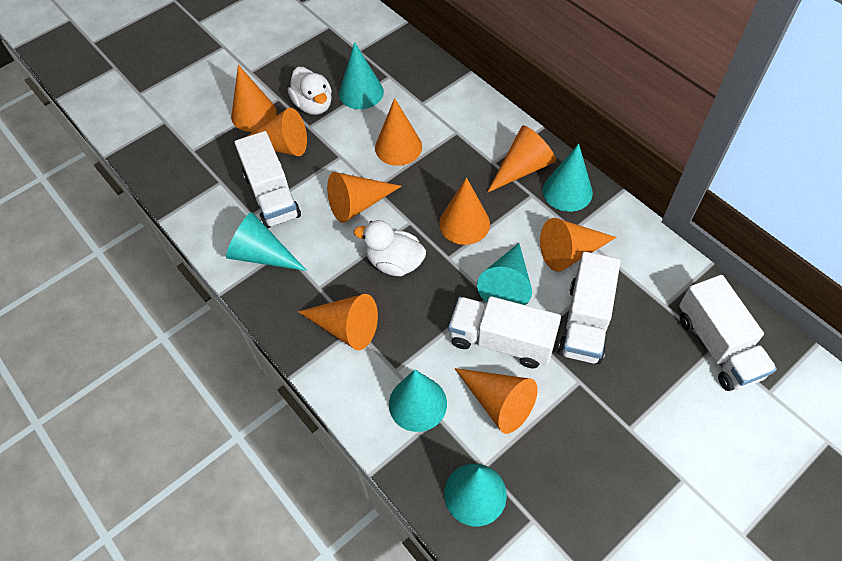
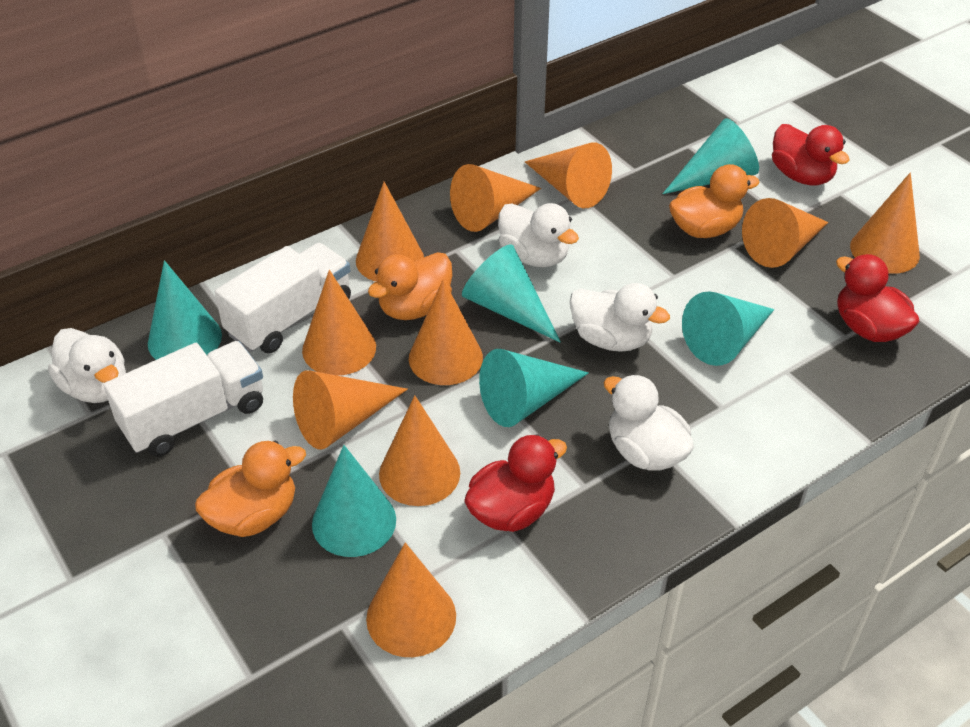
orange cone: 9 -> 10
orange duck: 0 -> 3
red duck: 0 -> 3
white duck: 2 -> 4
white truck: 4 -> 2

